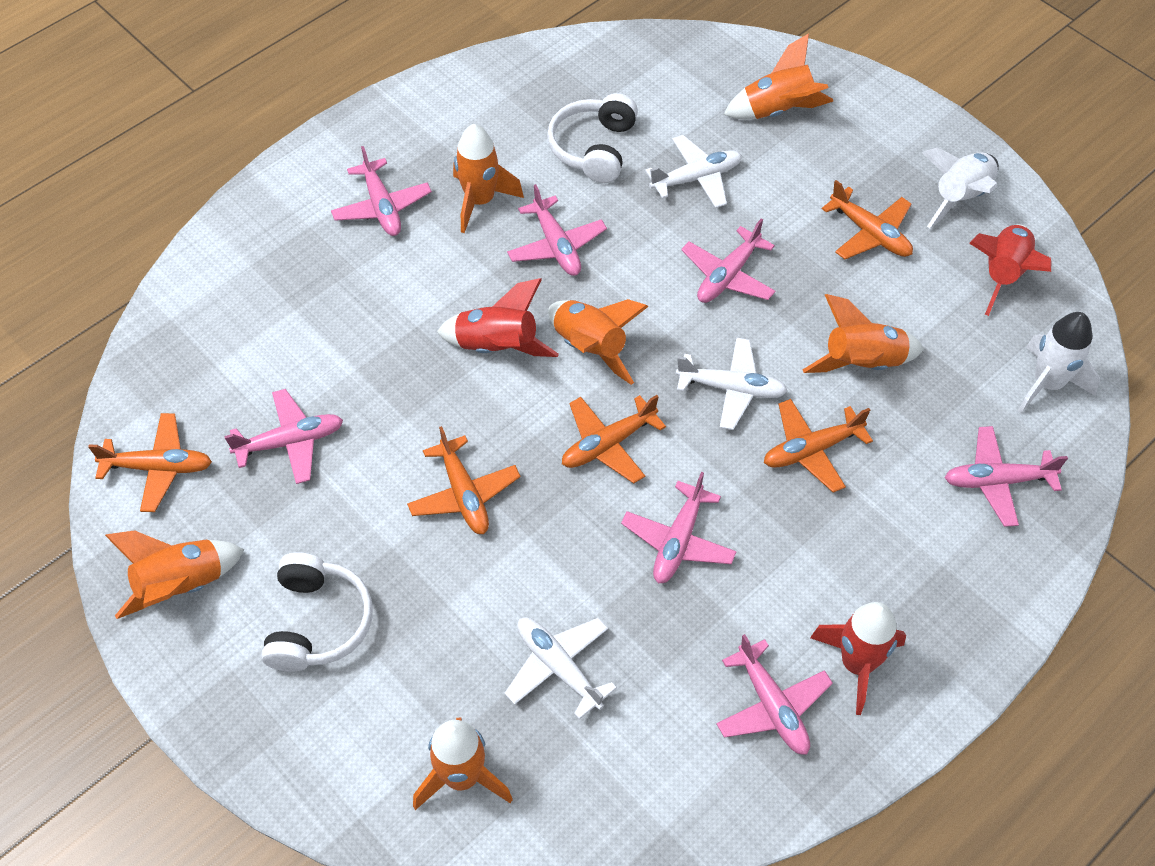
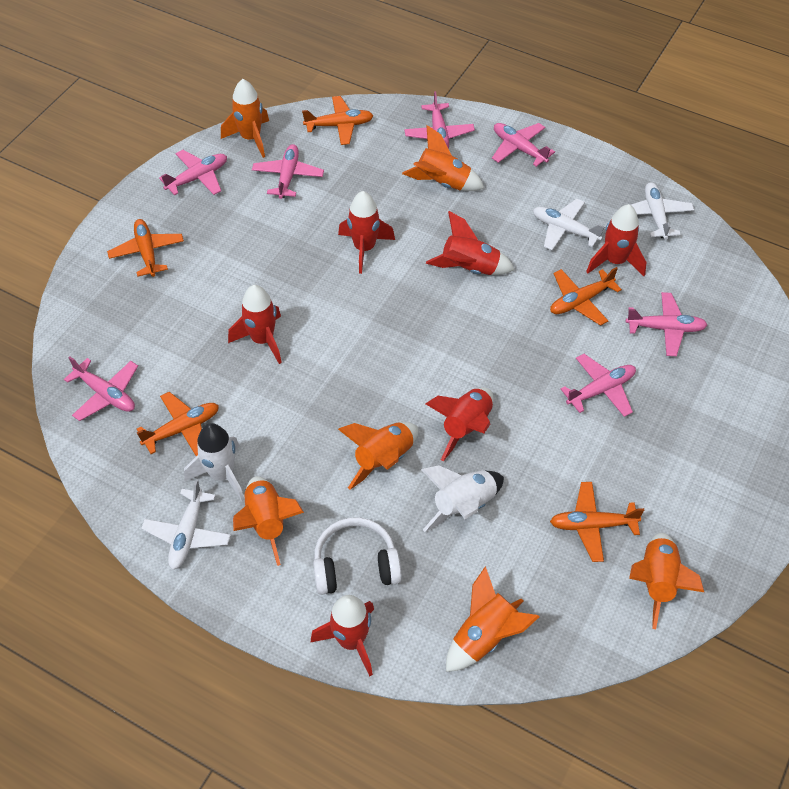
red rocket: 3 -> 6
white headphones: 2 -> 1

